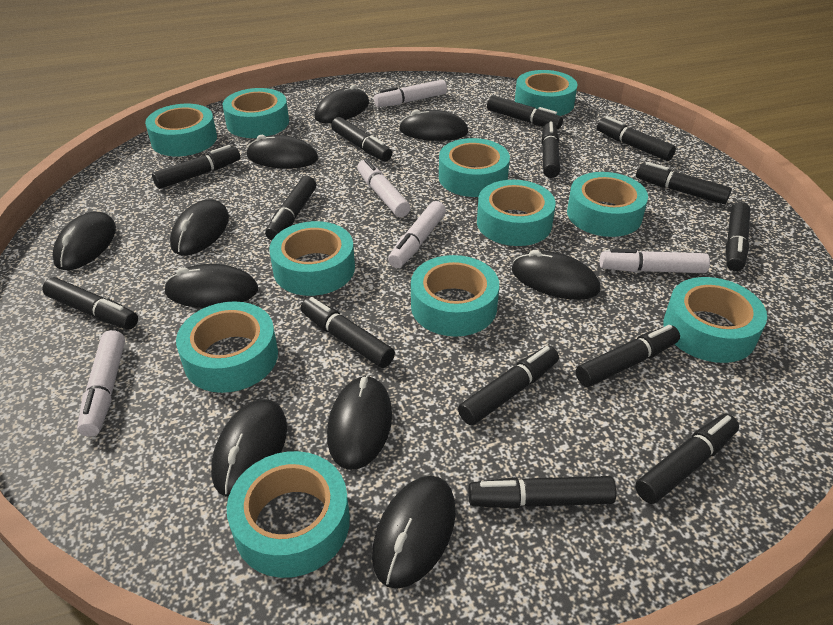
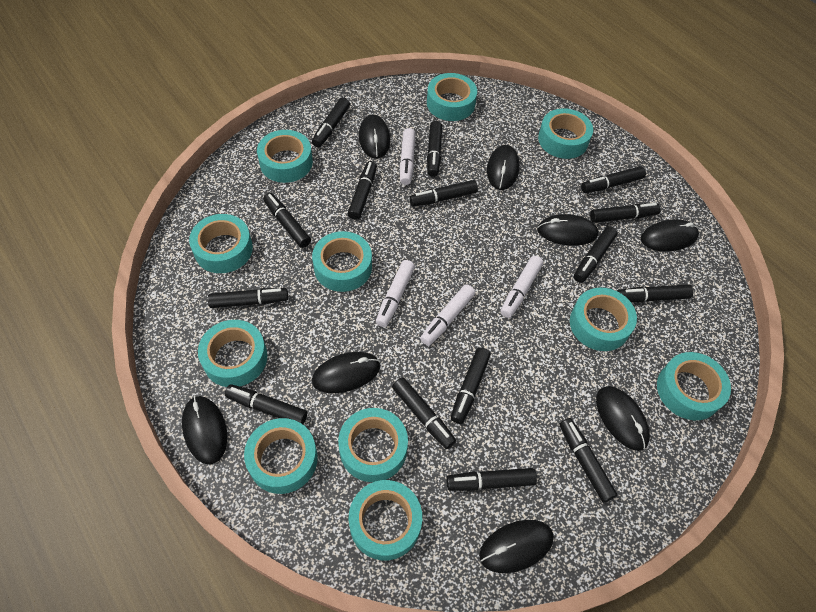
black marker: 14 -> 15
black mouse: 10 -> 8
white marker: 5 -> 4

